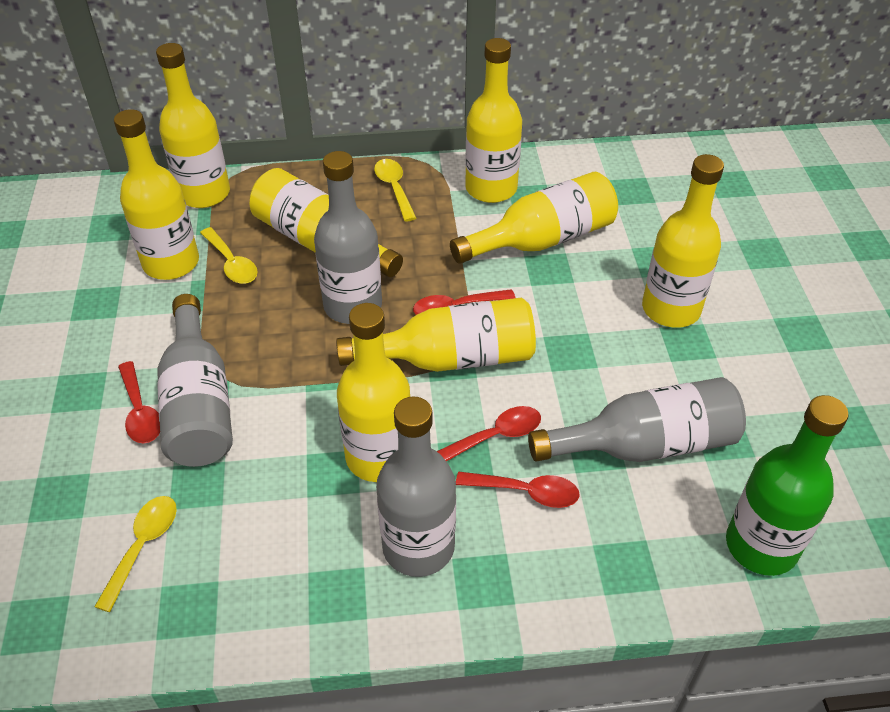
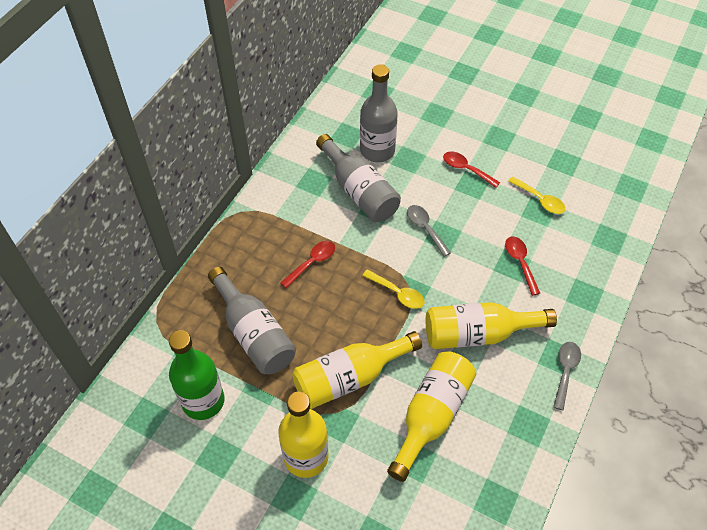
grey bottle: 4 -> 3
grey spoon: 0 -> 2
red spoon: 4 -> 3
yellow bottle: 8 -> 4
yellow spoon: 3 -> 2

